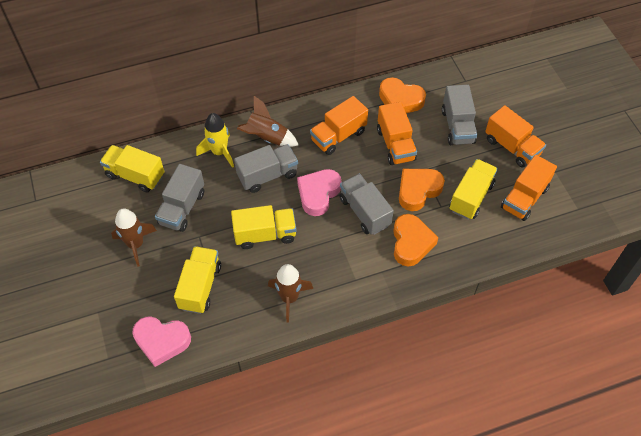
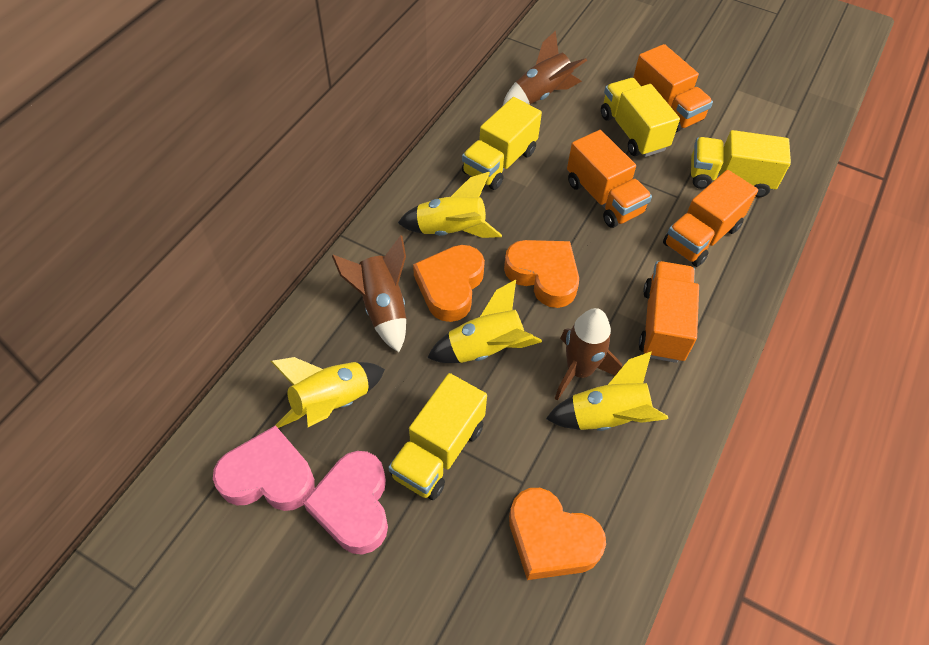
grey truck: 4 -> 0
yellow rocket: 1 -> 4

